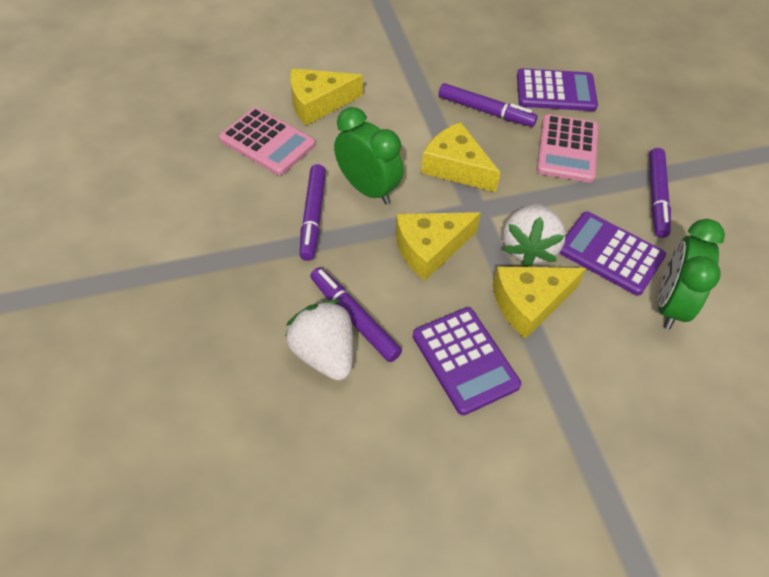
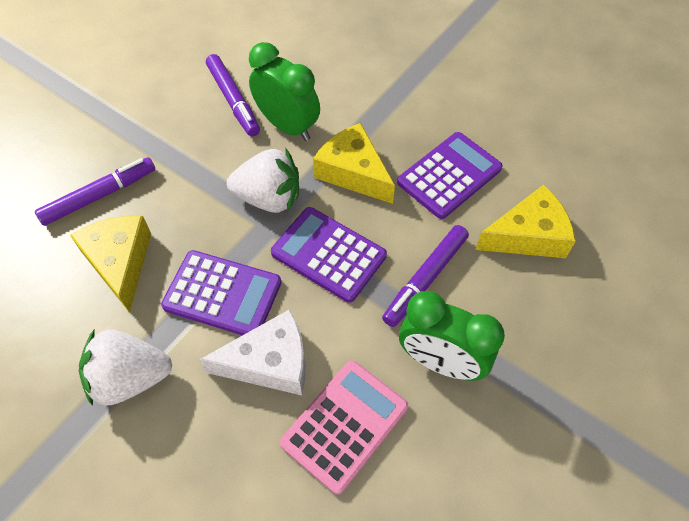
pink calculator: 2 -> 1
purple marker: 4 -> 3
white cheese: 0 -> 1
yellow cheese: 4 -> 3

